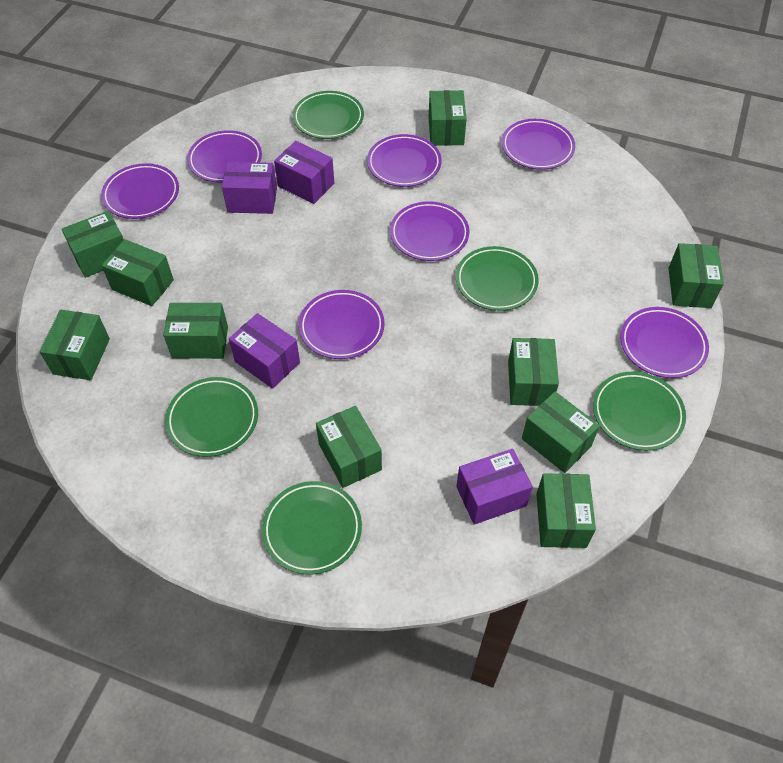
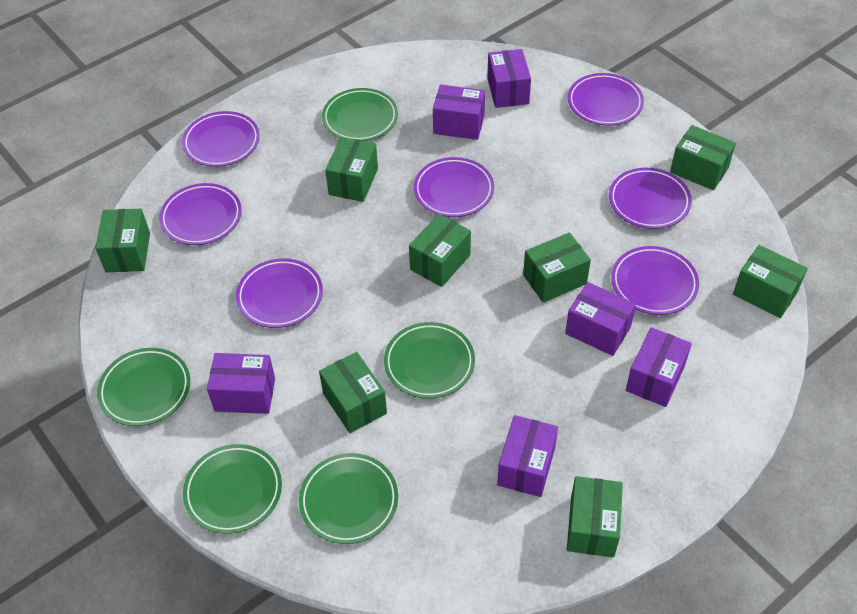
green box: 10 -> 8
purple box: 4 -> 6

